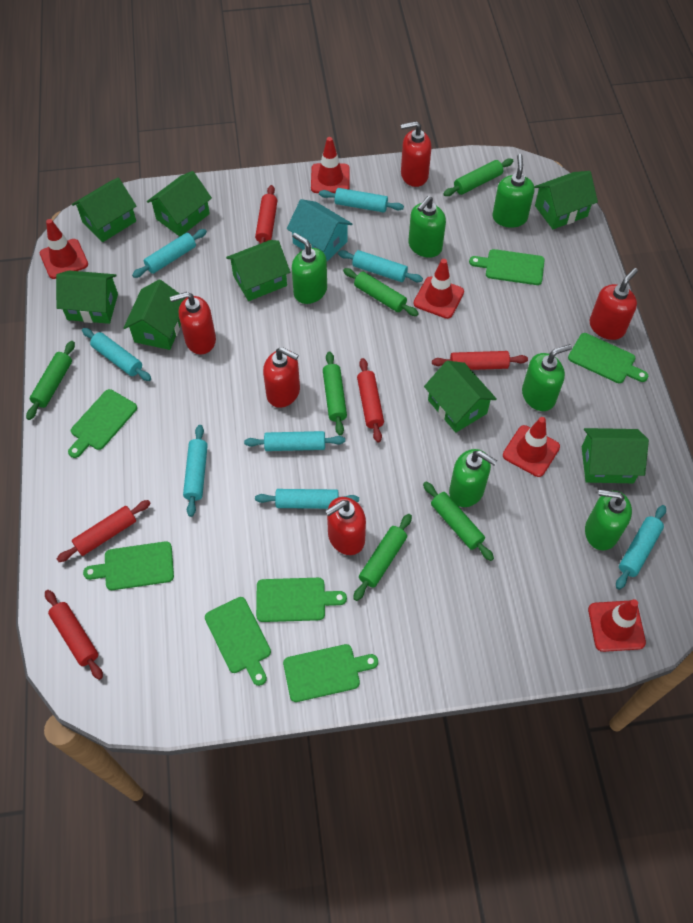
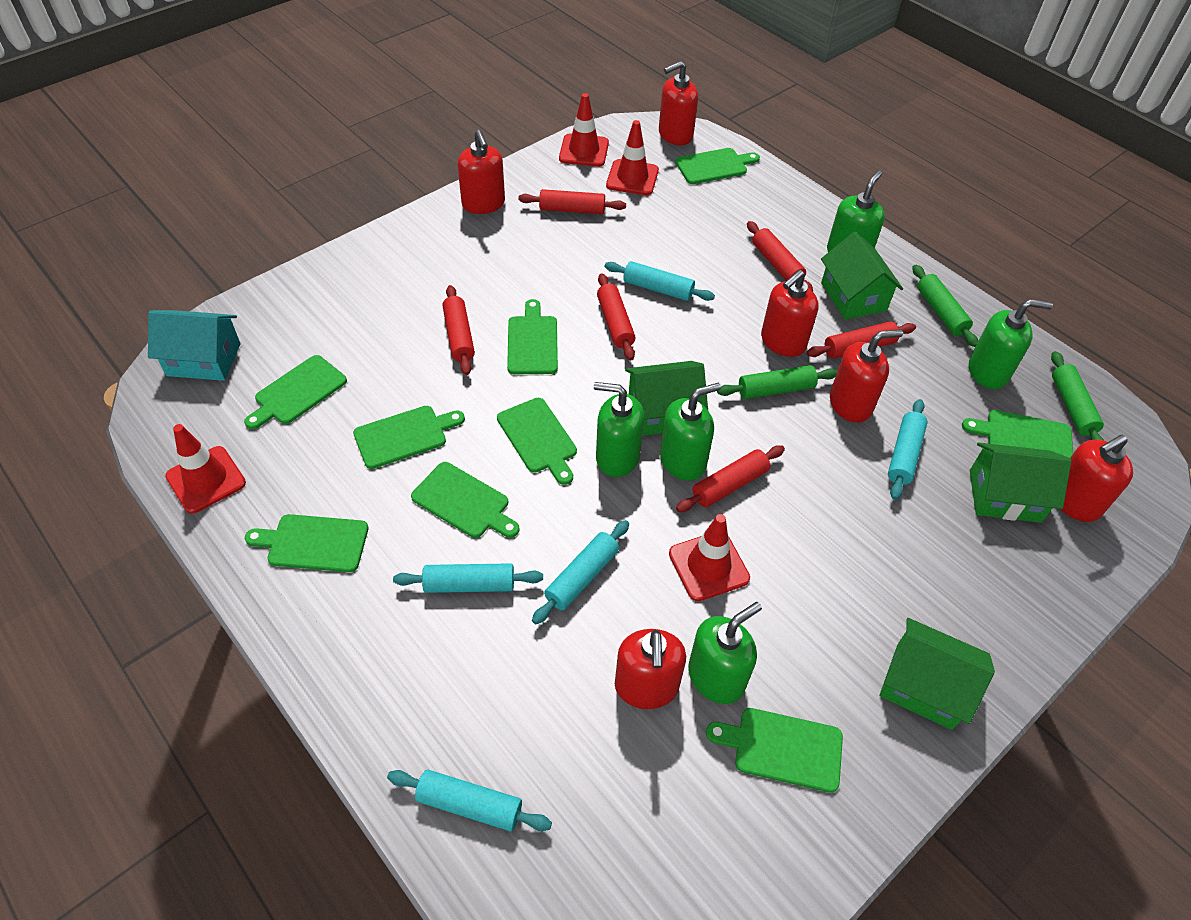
green cutting board: 7 -> 9
green house: 8 -> 4
green rolling pin: 6 -> 3
green soap dispenser: 6 -> 5
red rolling pin: 5 -> 6
red soap dispenser: 5 -> 6
red traffic cone: 5 -> 4
turquoise rolling pin: 8 -> 5

